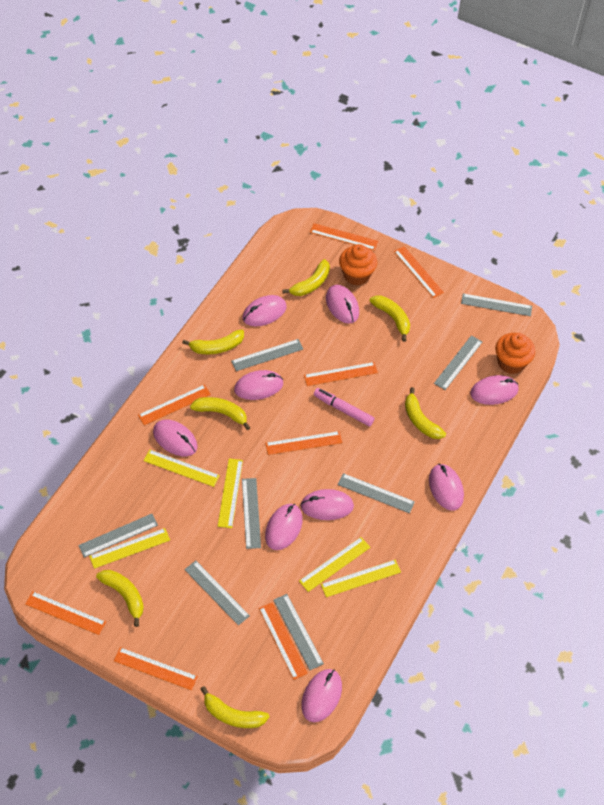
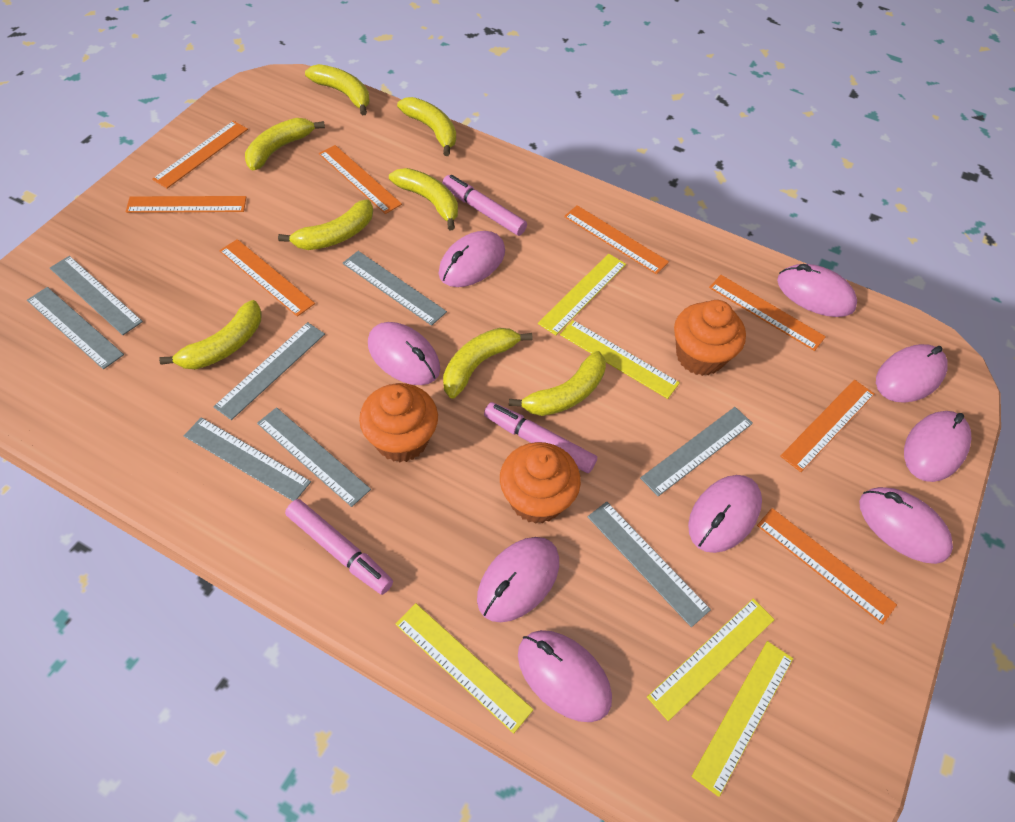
orange cupcake: 2 -> 3
pink marker: 1 -> 3
yellow banana: 7 -> 8

